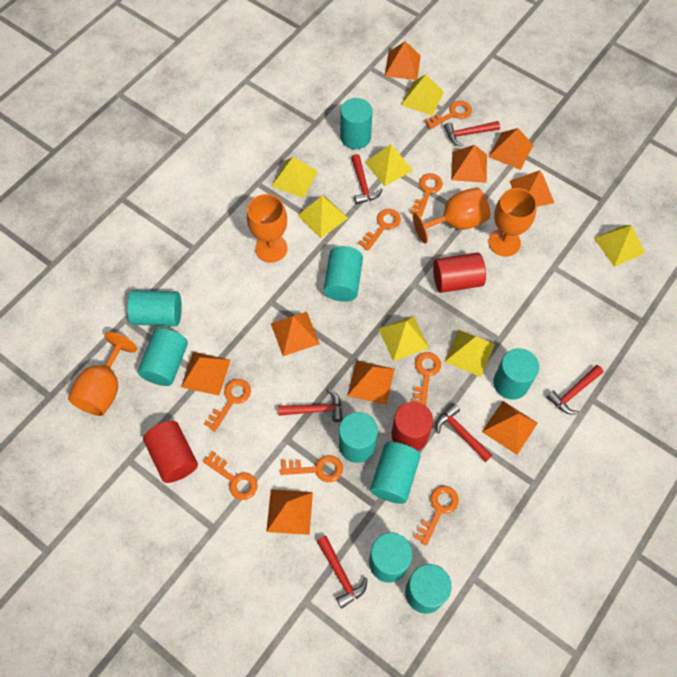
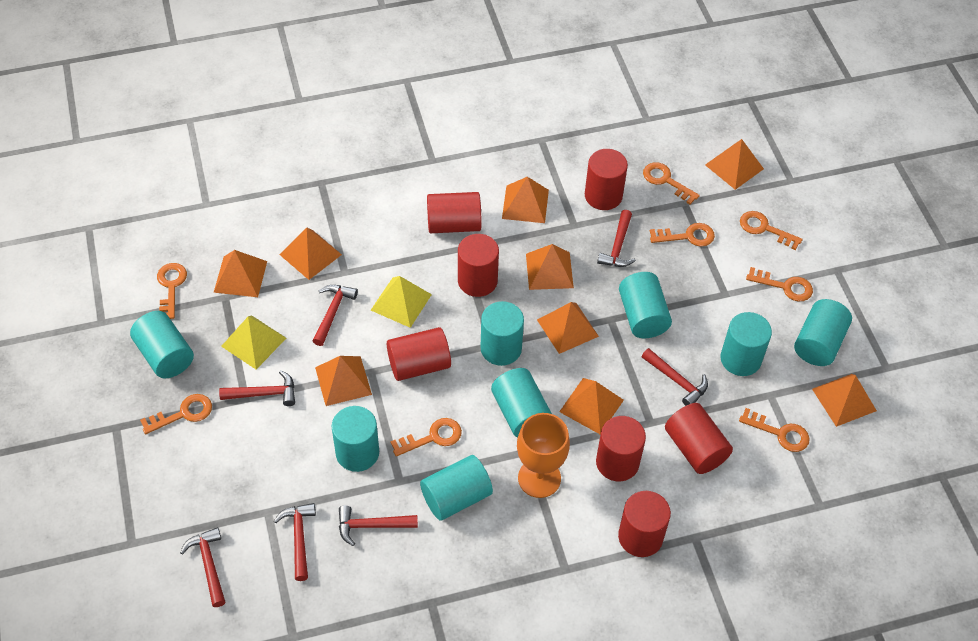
orange goblet: 4 -> 1
red cylinder: 3 -> 7
red hammer: 6 -> 7
turquoise cylinder: 9 -> 8
yellow pyramid: 7 -> 2

